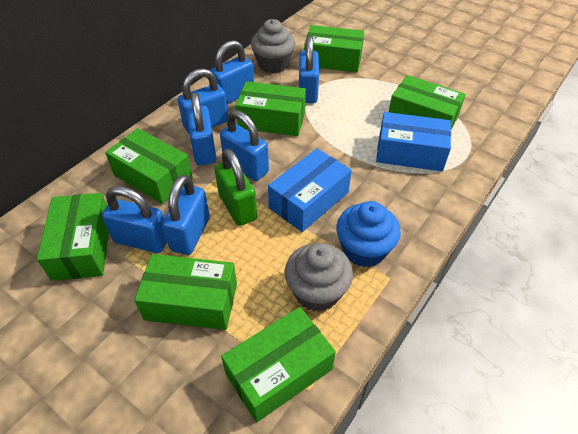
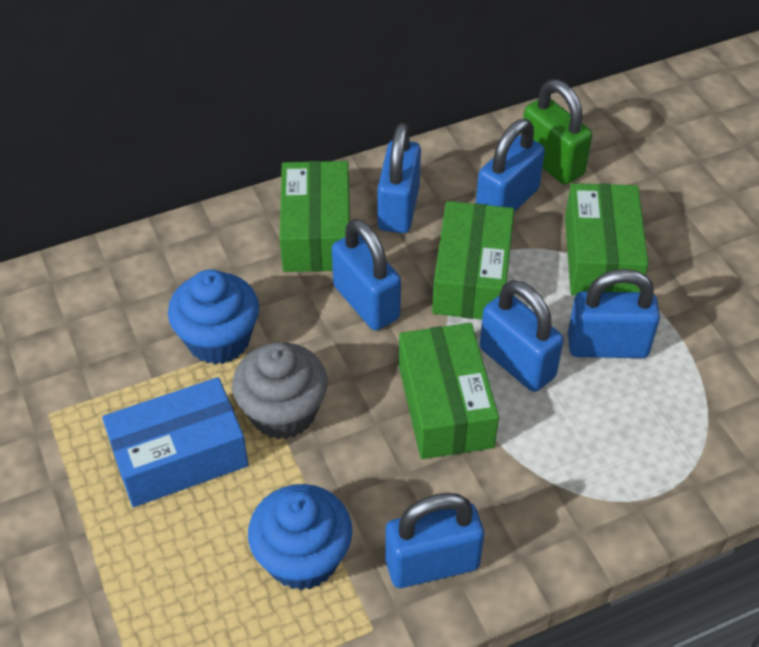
blue box: 2 -> 1
blue cupcake: 1 -> 2
blue padlock: 7 -> 6
green box: 7 -> 4
grey cupcake: 2 -> 1

